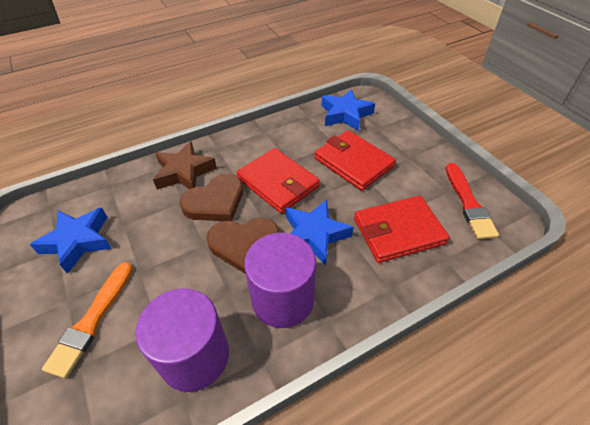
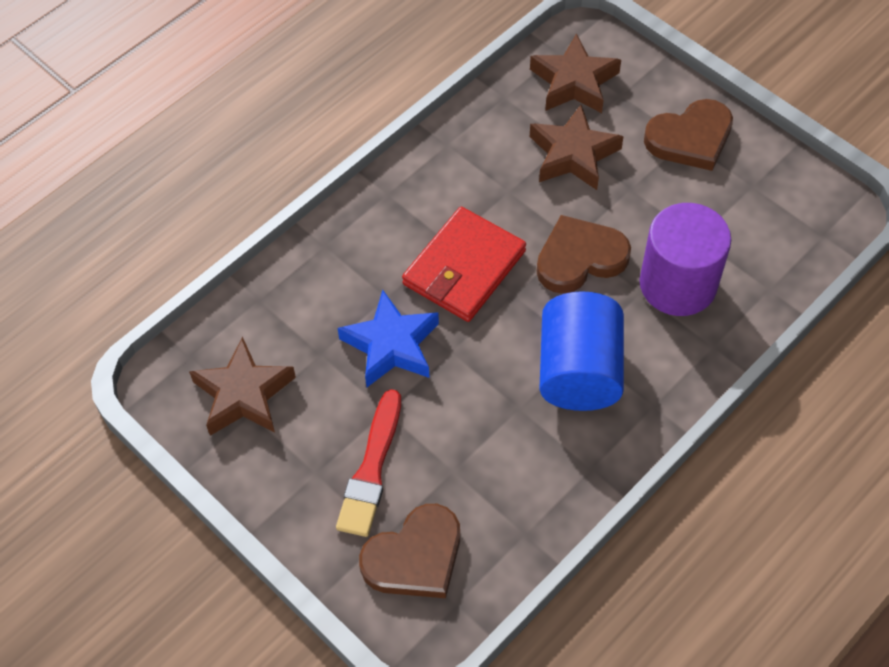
blue cylinder: 0 -> 1
blue star: 3 -> 1
brown heart: 2 -> 3
brown star: 1 -> 3
orange brush: 1 -> 0
purple cylinder: 2 -> 1
red wallet: 3 -> 1

